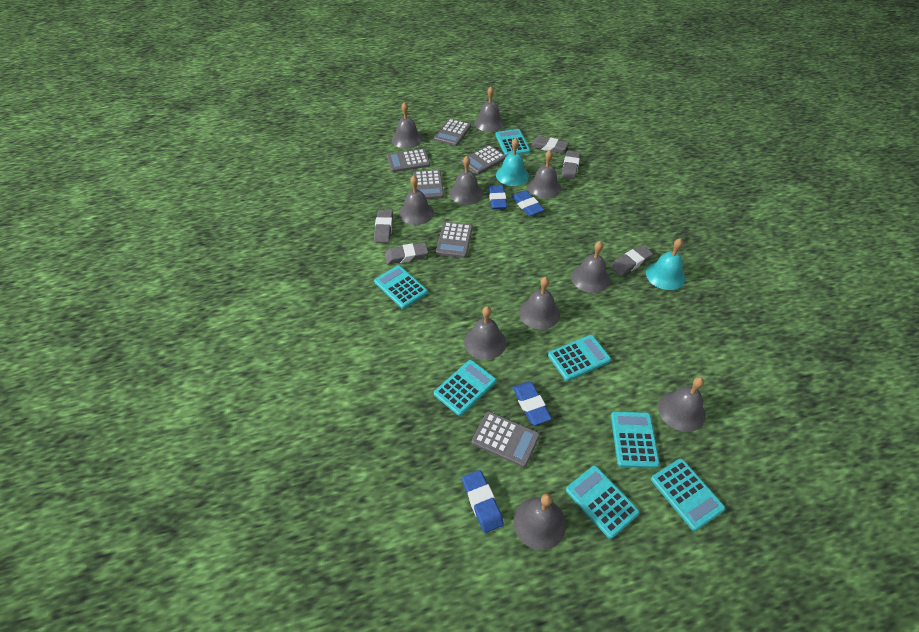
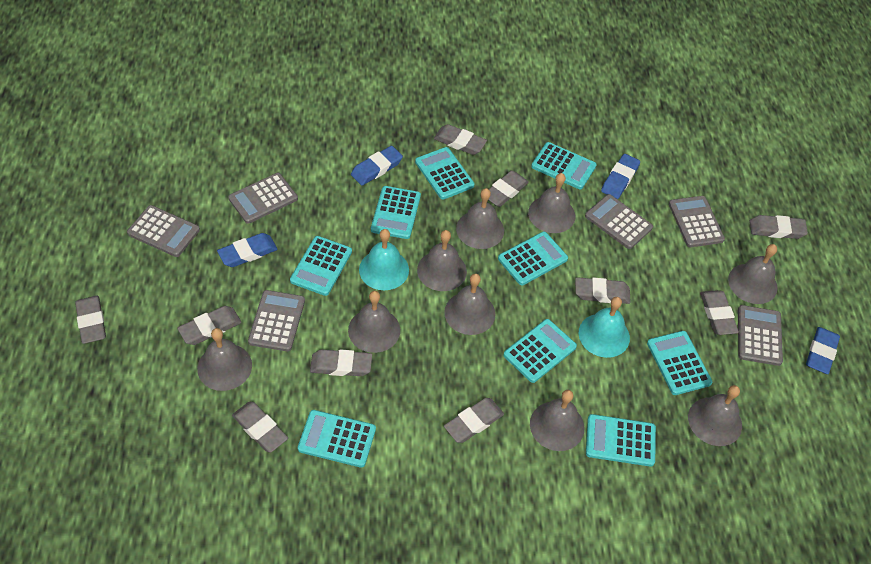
grey bell: 10 -> 9
grey eraser: 5 -> 10
turquoise calculator: 7 -> 9

